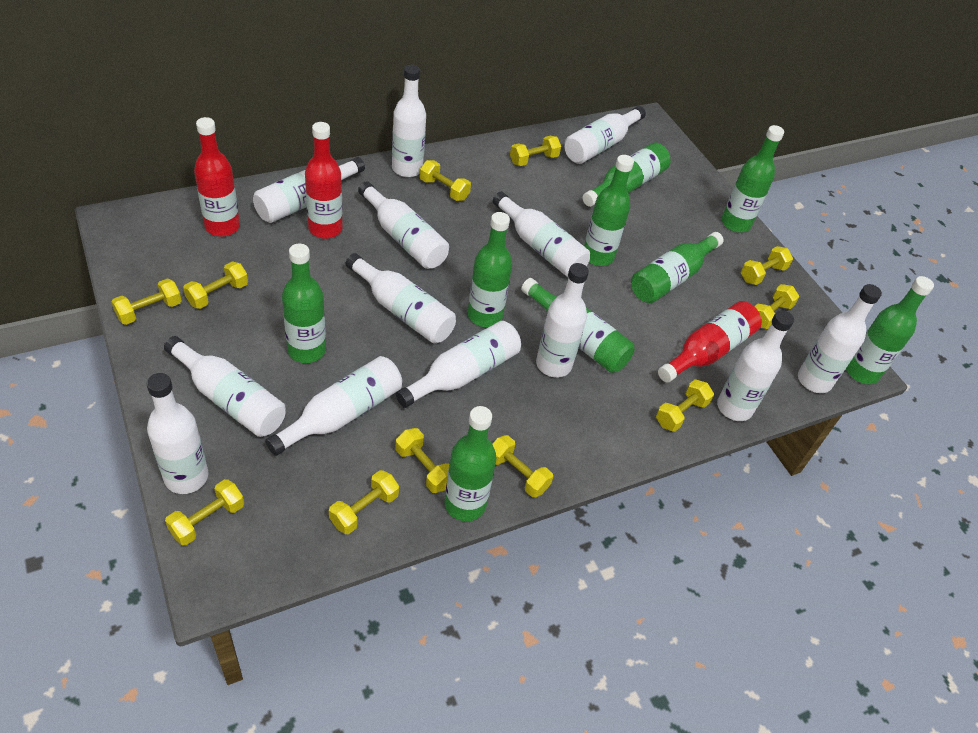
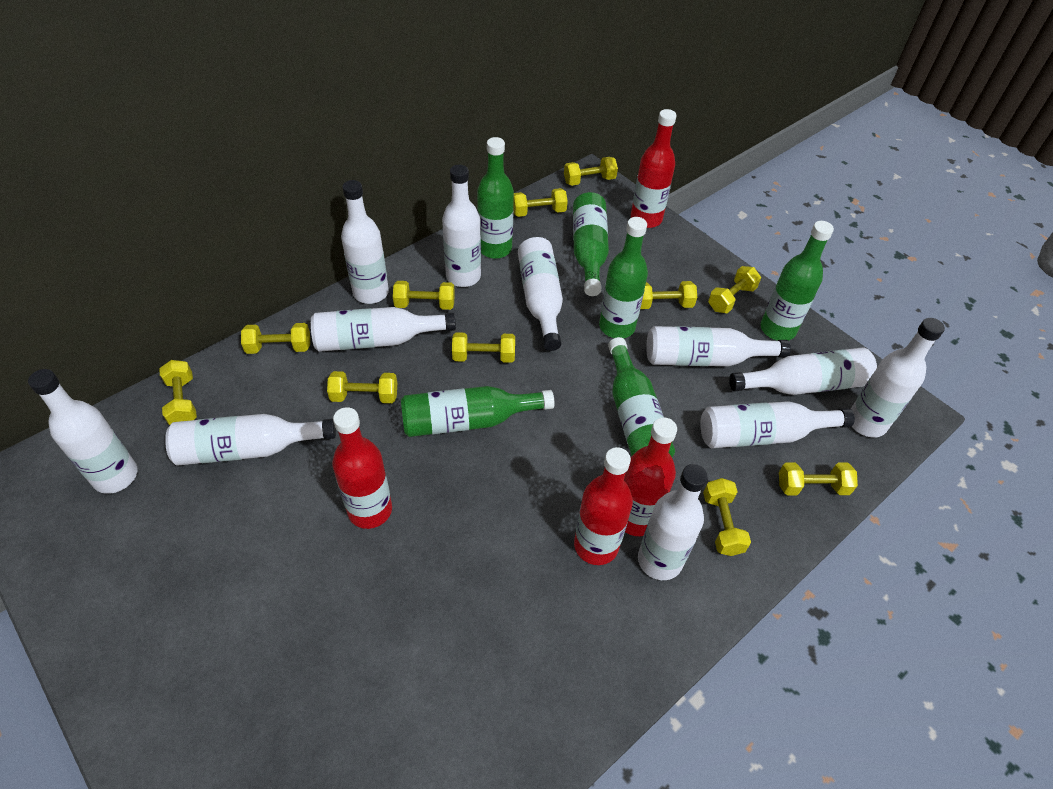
green bottle: 9 -> 6
red bottle: 3 -> 4
white bottle: 13 -> 11

